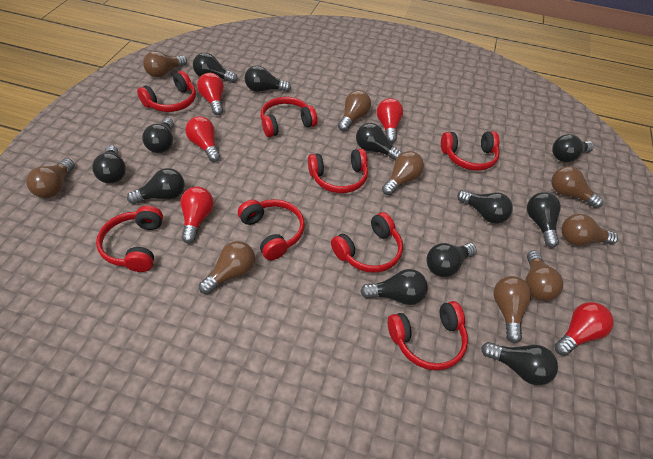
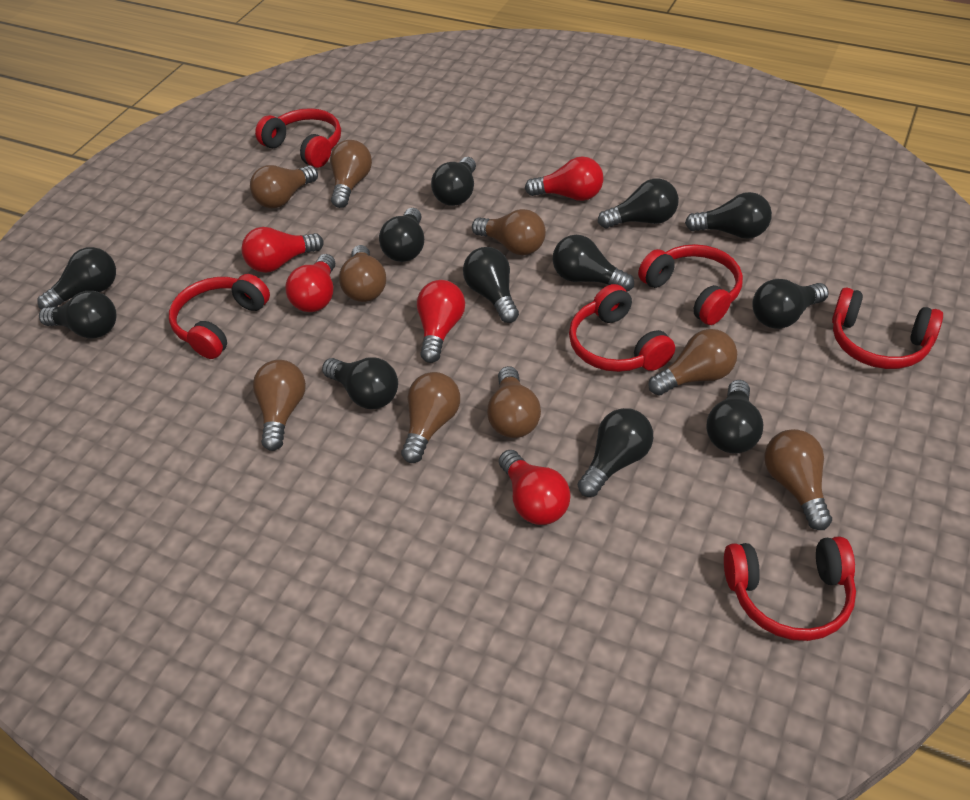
red headphones: 8 -> 6

